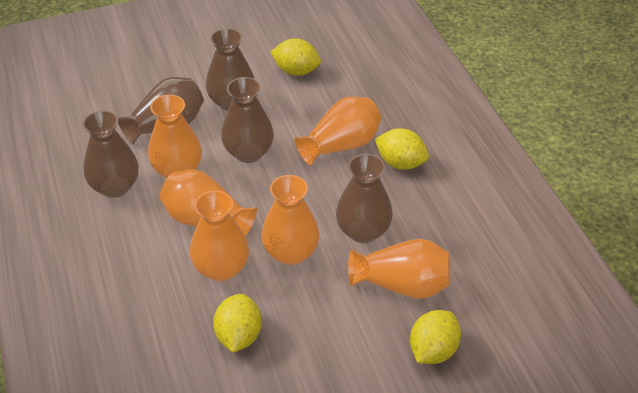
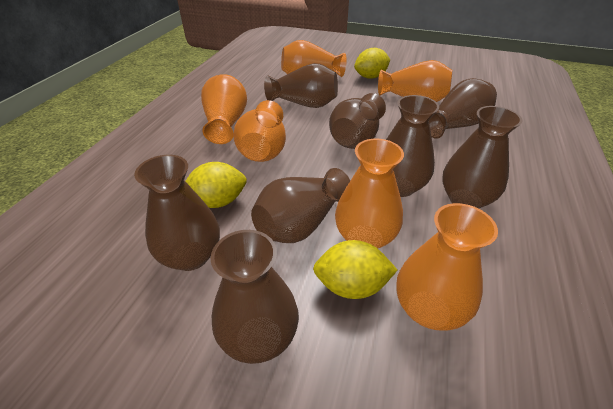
brown vase: 5 -> 8
yellow lemon: 4 -> 3

